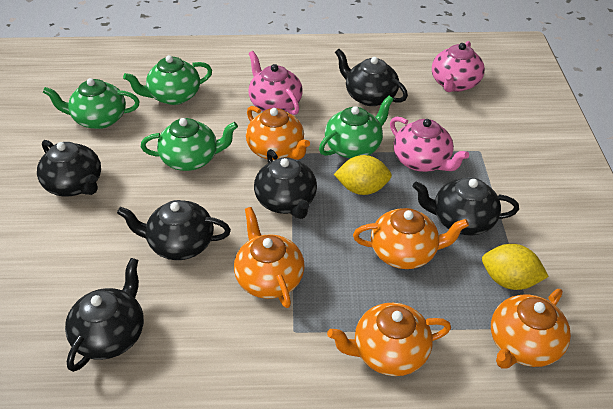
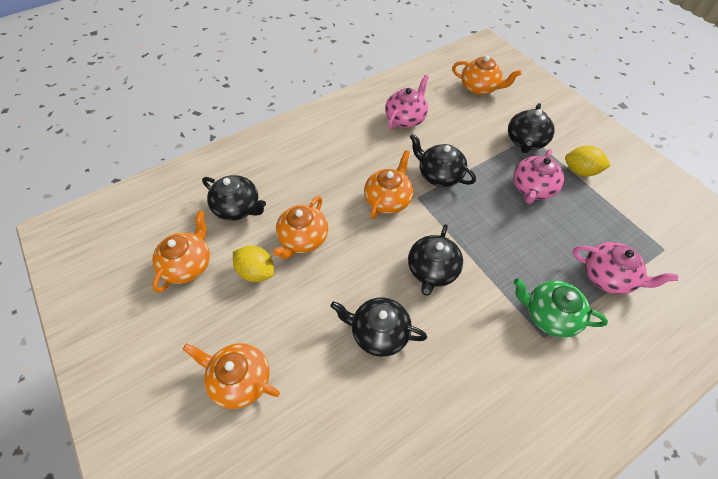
black teapot: 6 -> 5
green teapot: 4 -> 1

